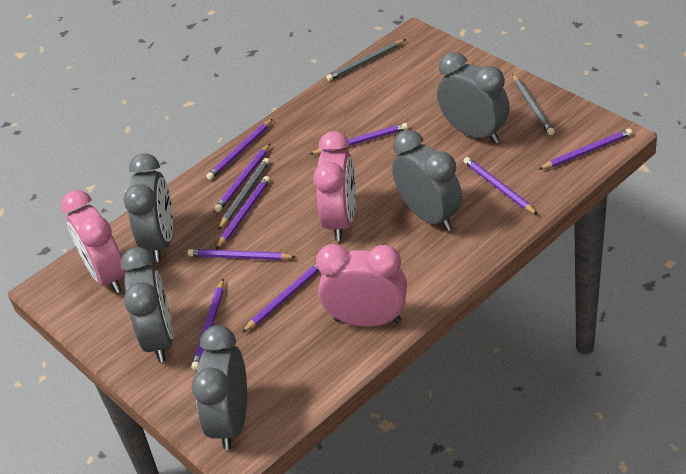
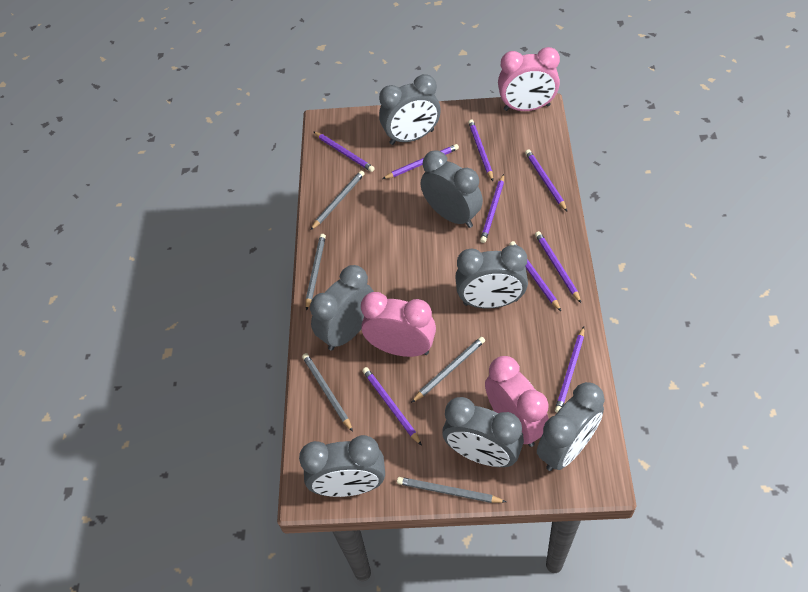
grey clock: 5 -> 7
grey pencil: 3 -> 5

